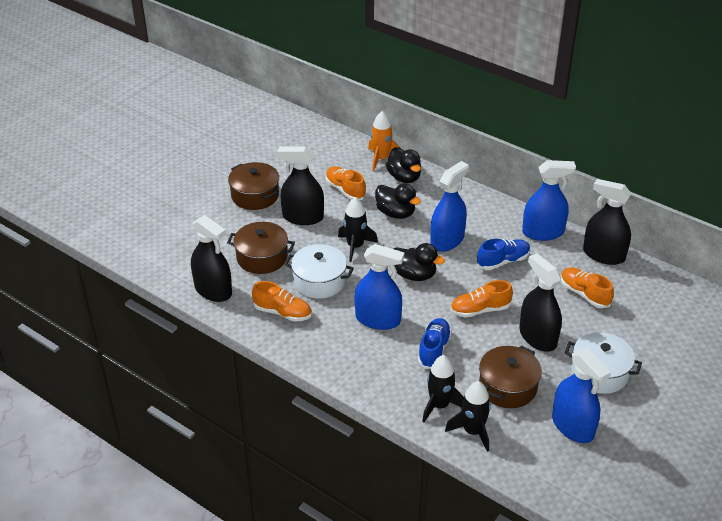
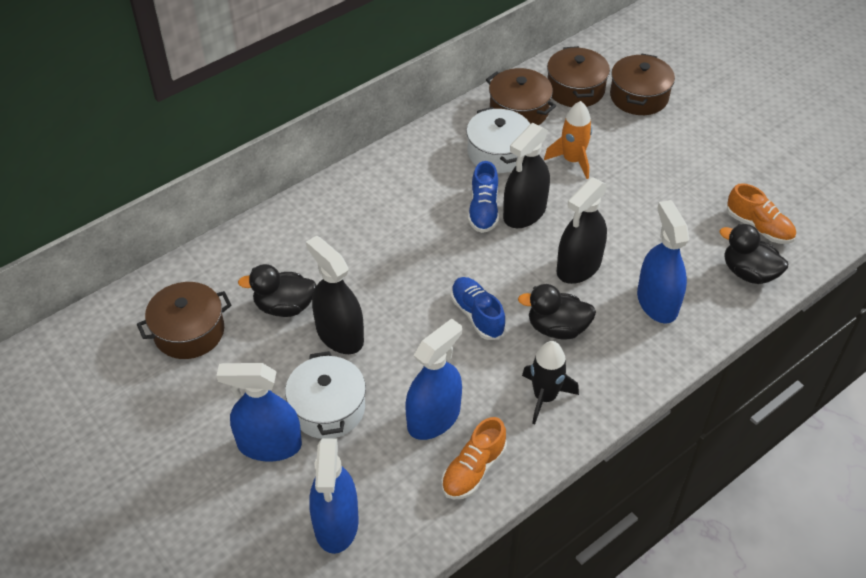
black rocket: 3 -> 1
black spray bottle: 4 -> 3
brown pot: 3 -> 4
orange shoe: 4 -> 2

